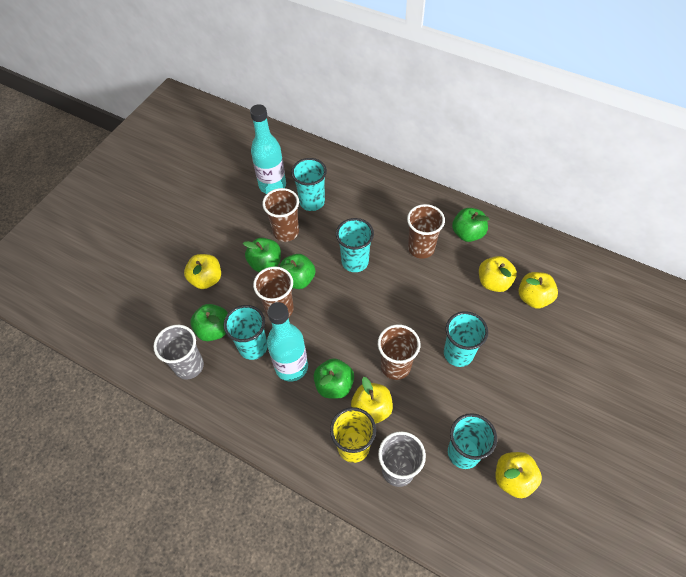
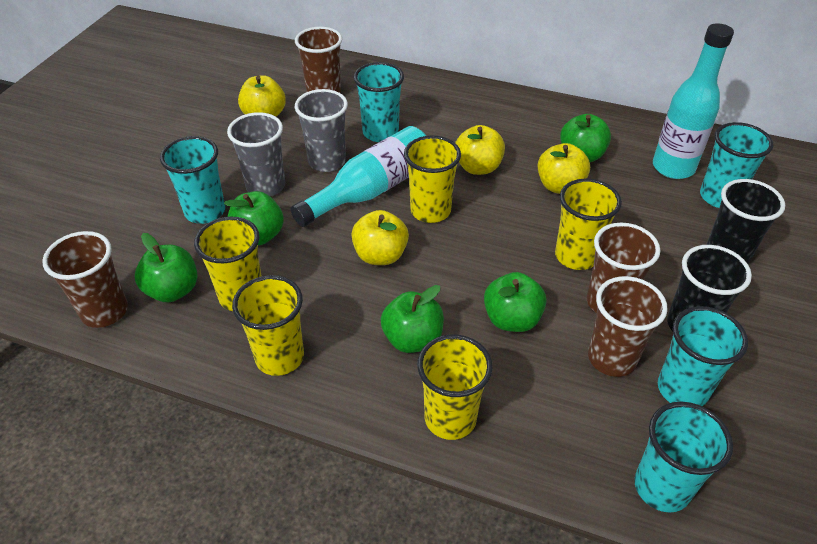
black cup: 0 -> 2
yellow apple: 5 -> 4
yellow cup: 1 -> 5

